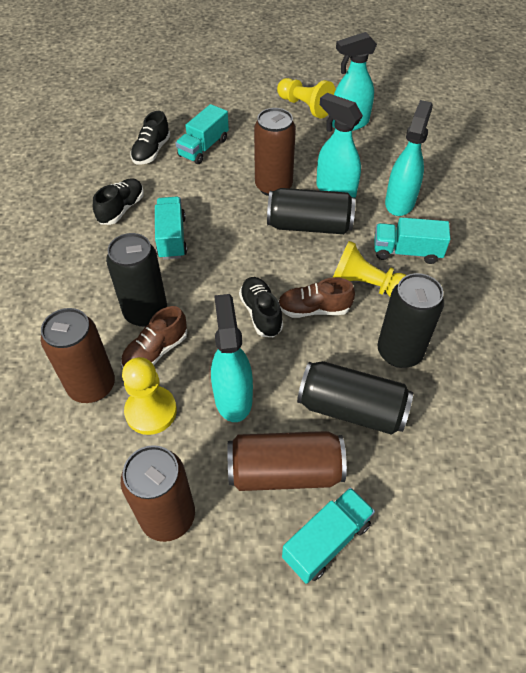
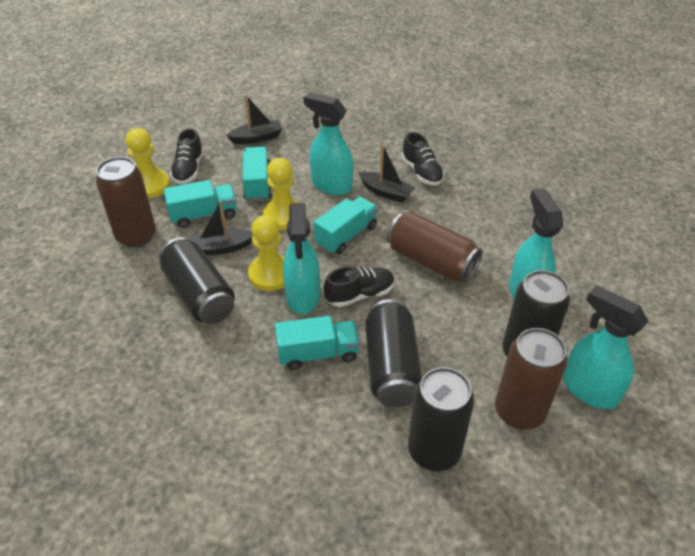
black boat: 0 -> 3
brown can: 4 -> 3
brown shoe: 2 -> 0

